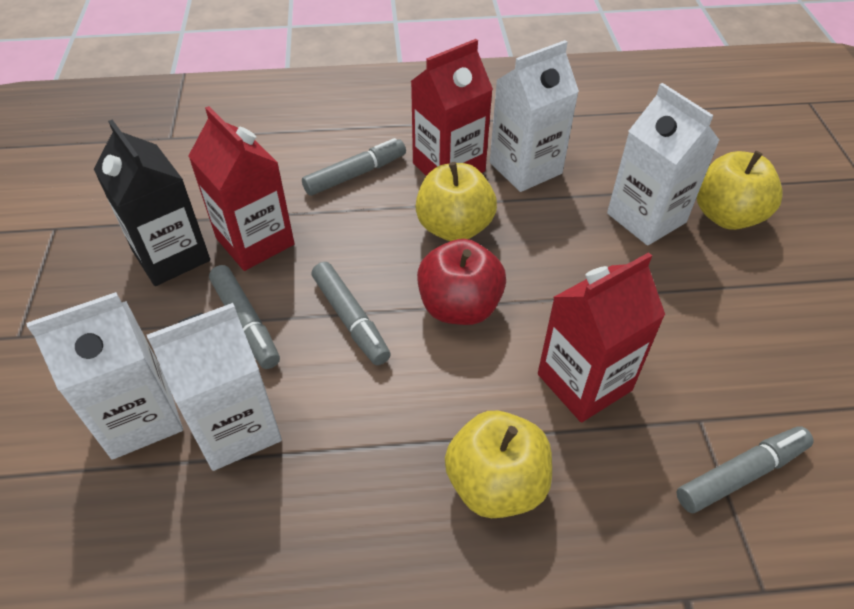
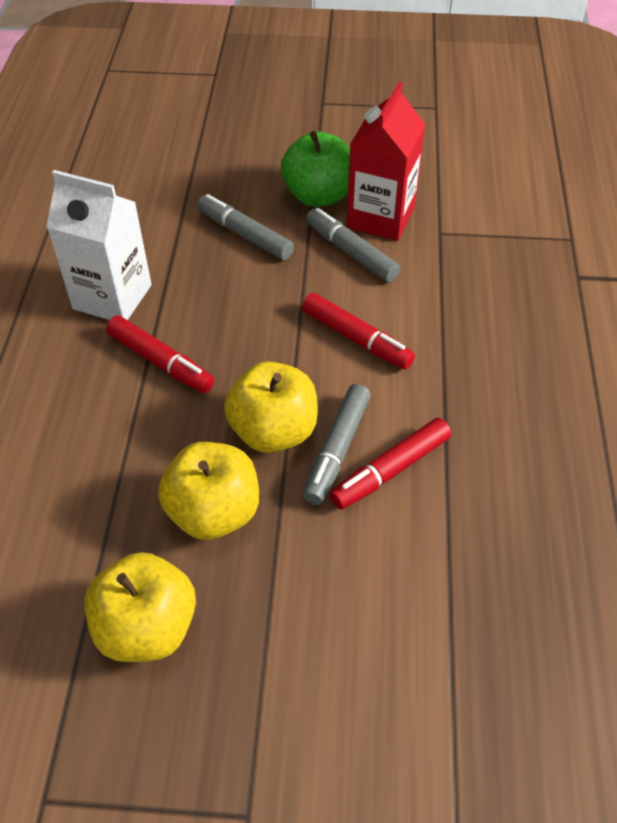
black carton: 1 -> 0
green apple: 0 -> 1
grey marker: 4 -> 3
red apple: 1 -> 0
red carton: 3 -> 1
red marker: 0 -> 3
white carton: 4 -> 1

